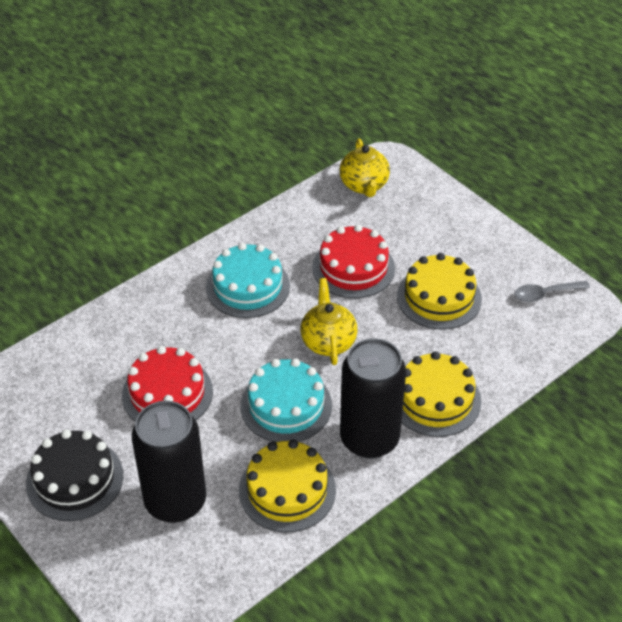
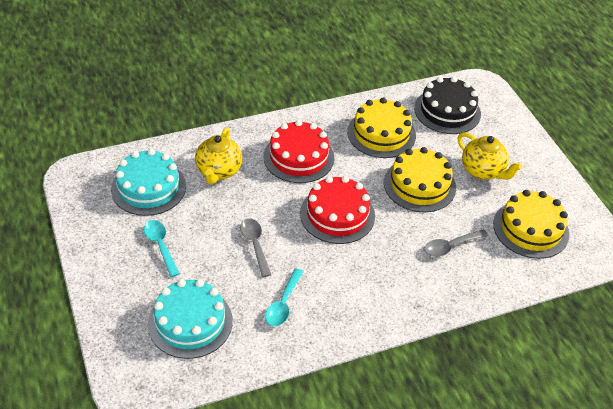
black can: 2 -> 0
grey spoon: 1 -> 2
turquoise spoon: 0 -> 2

